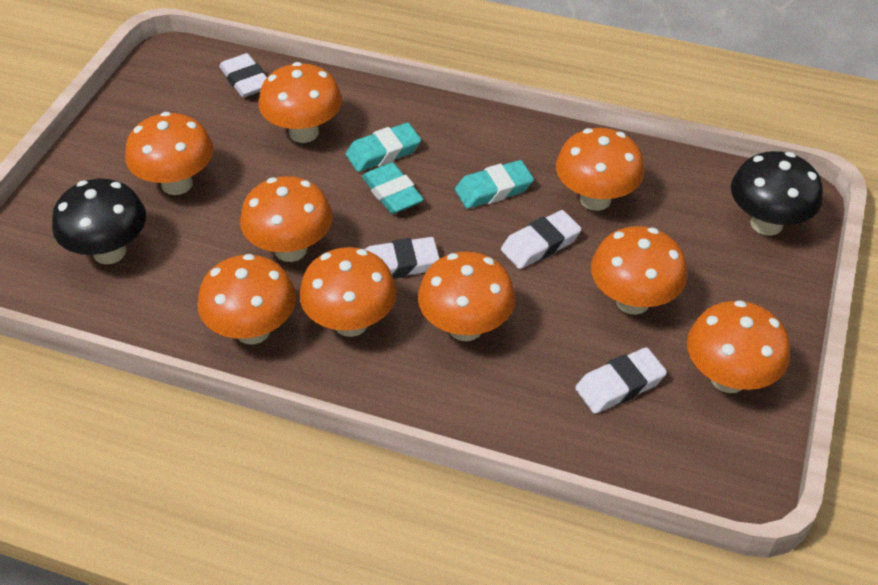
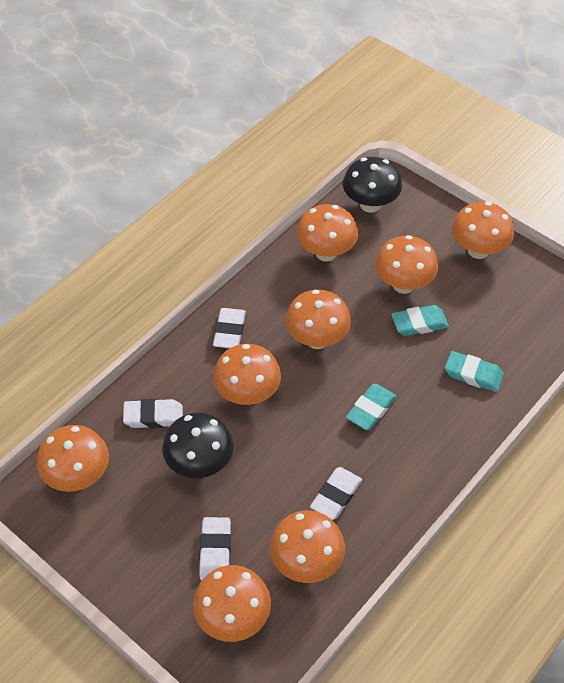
orange mushroom: 9 -> 8

